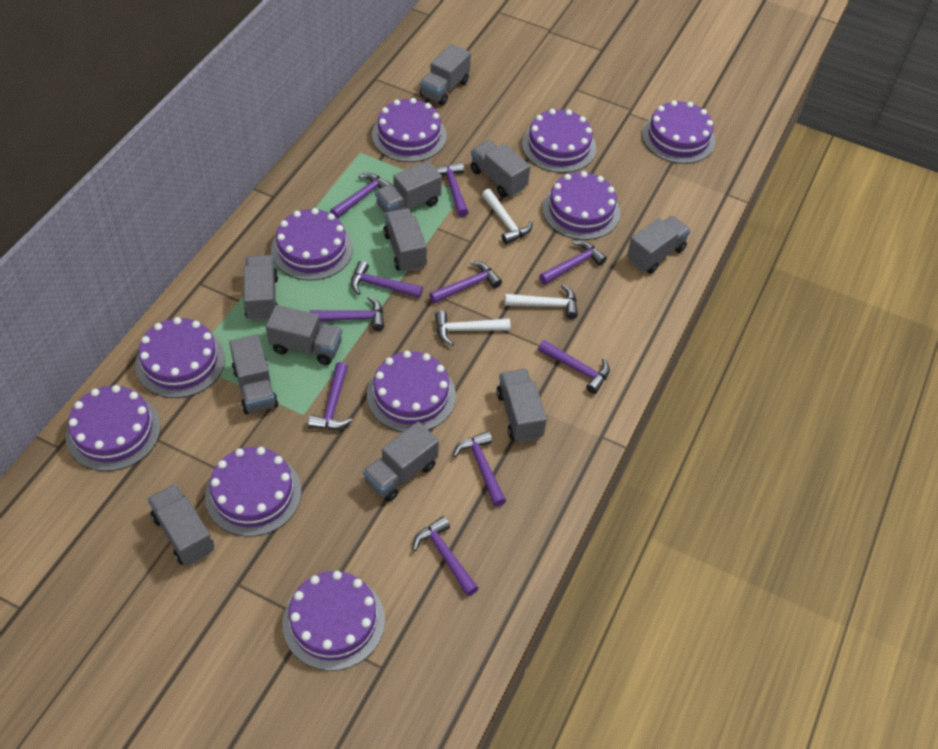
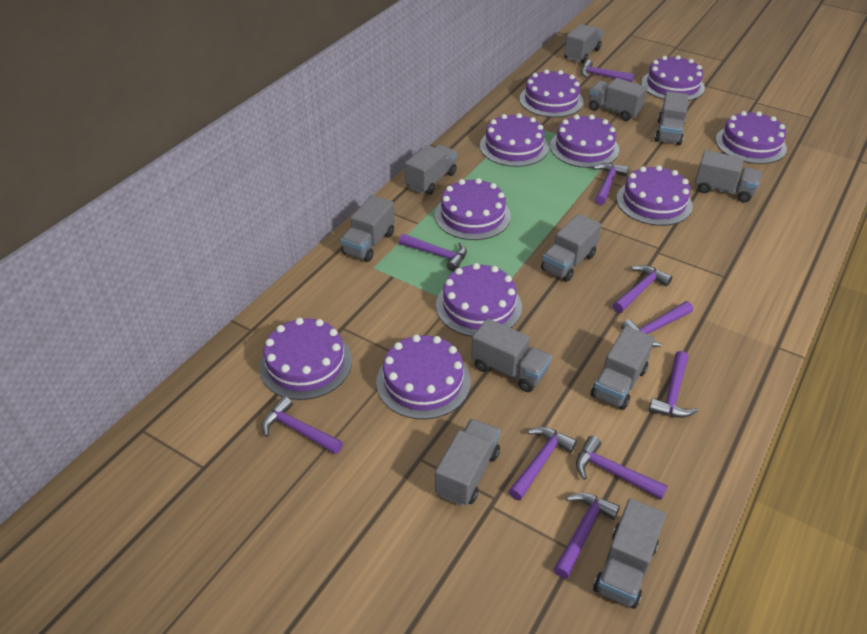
white hammer: 3 -> 0

